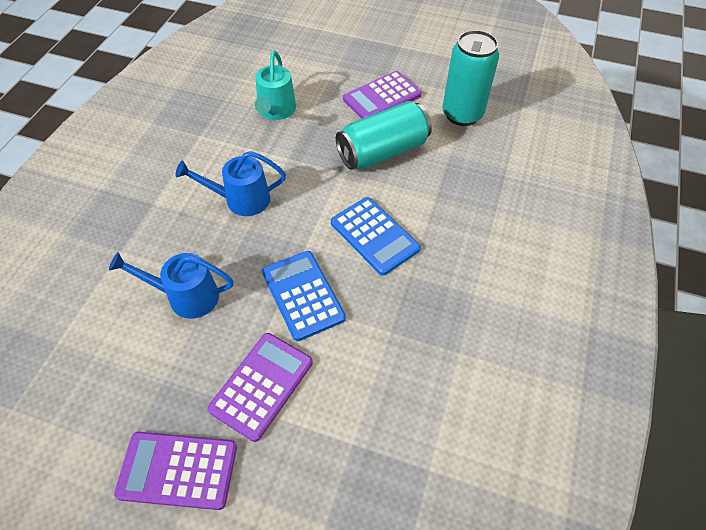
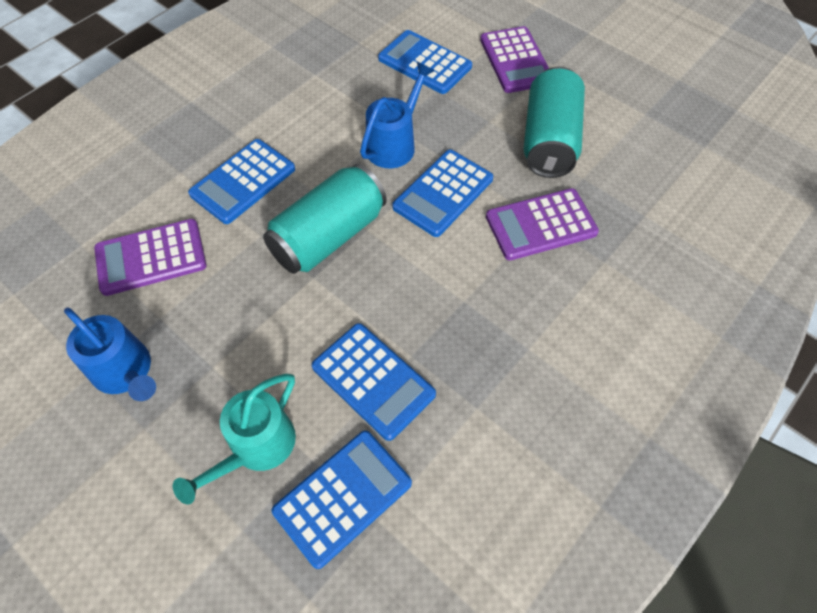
blue calculator: 2 -> 5

